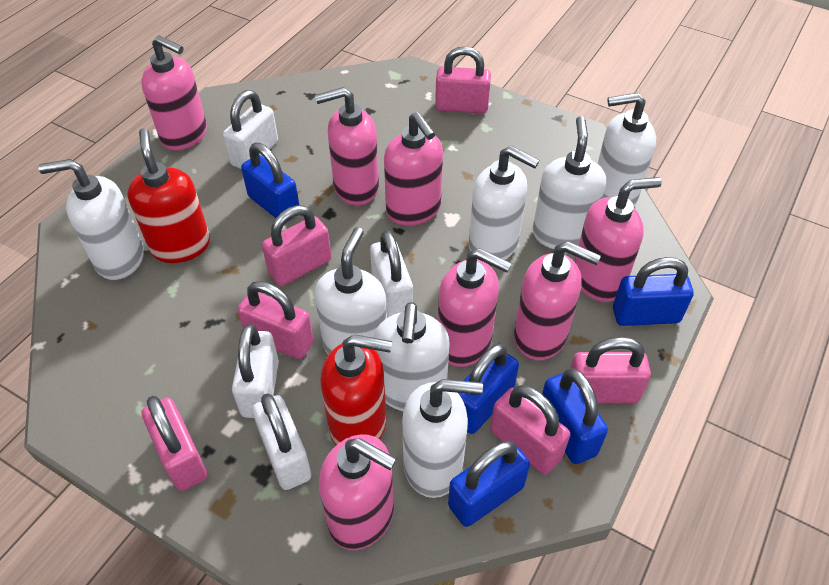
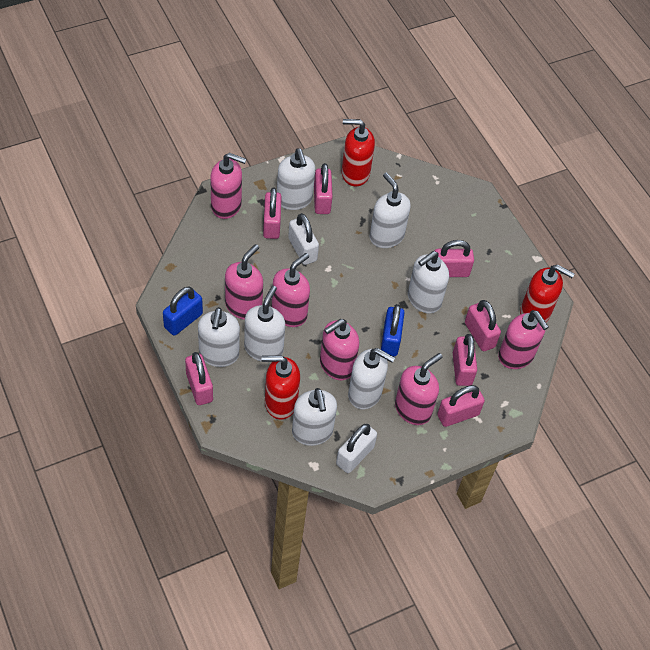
blue padlock: 5 -> 2
pink padlock: 6 -> 7
pink soap dispenser: 7 -> 6
red soap dispenser: 2 -> 3
white padlock: 4 -> 2

